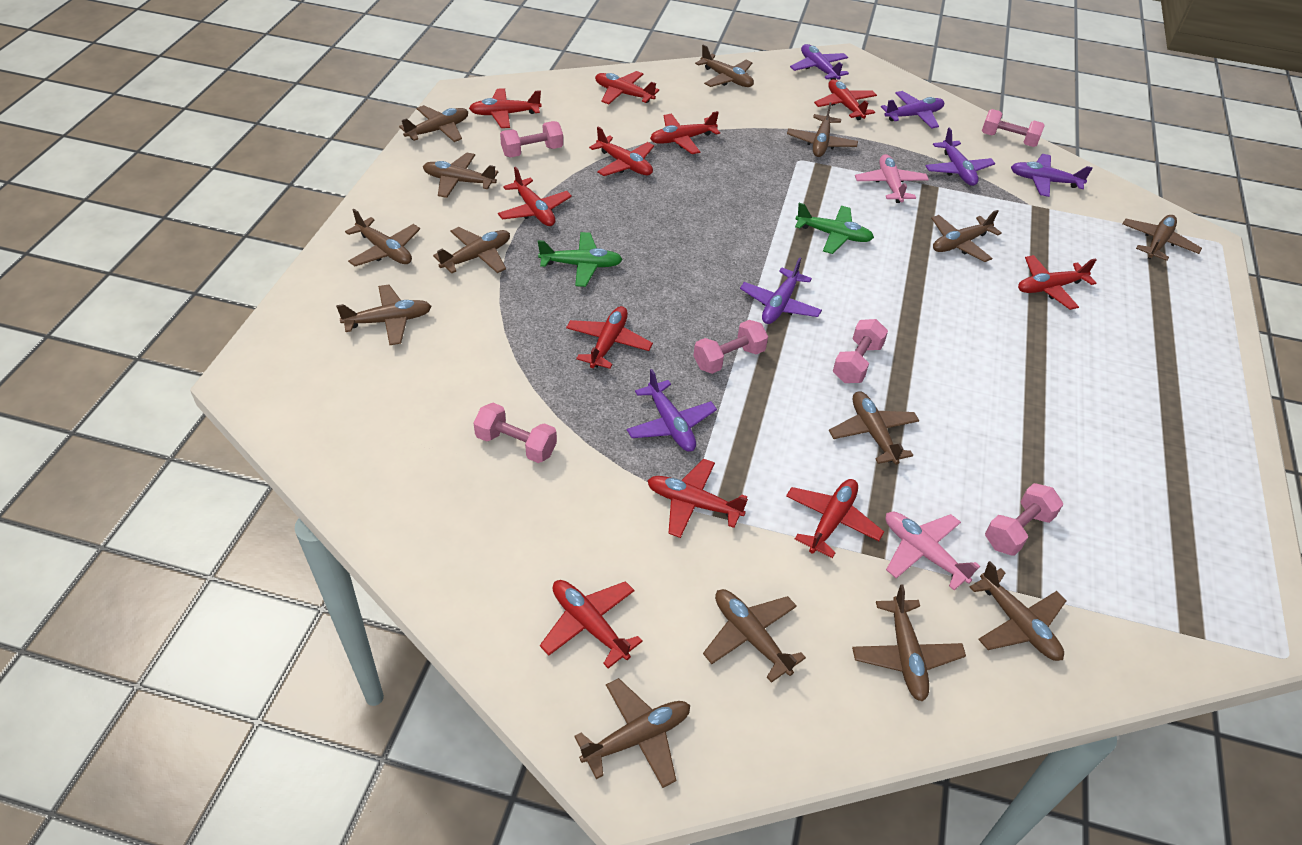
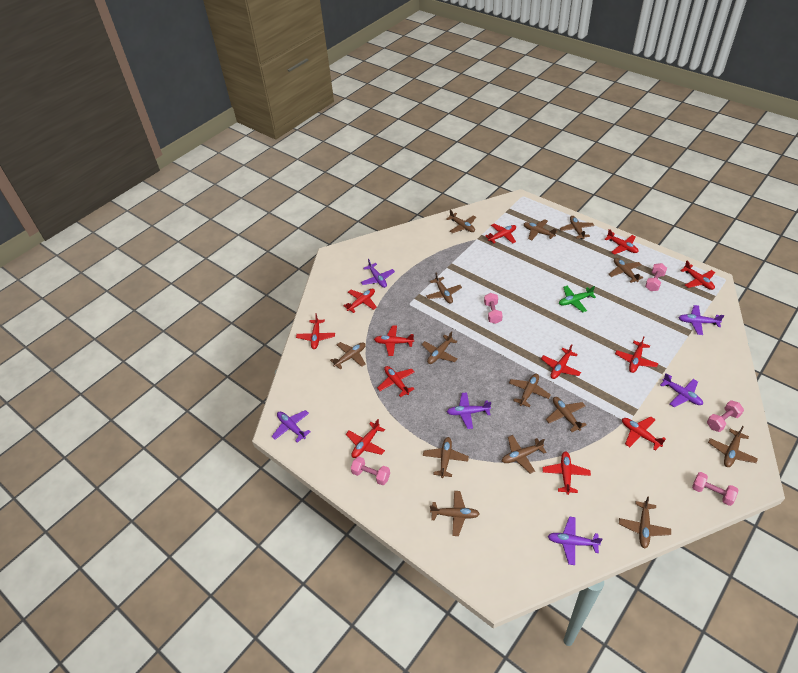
green plane: 2 -> 1
pink dumbbell: 6 -> 5
pink plane: 2 -> 0
red plane: 11 -> 12

